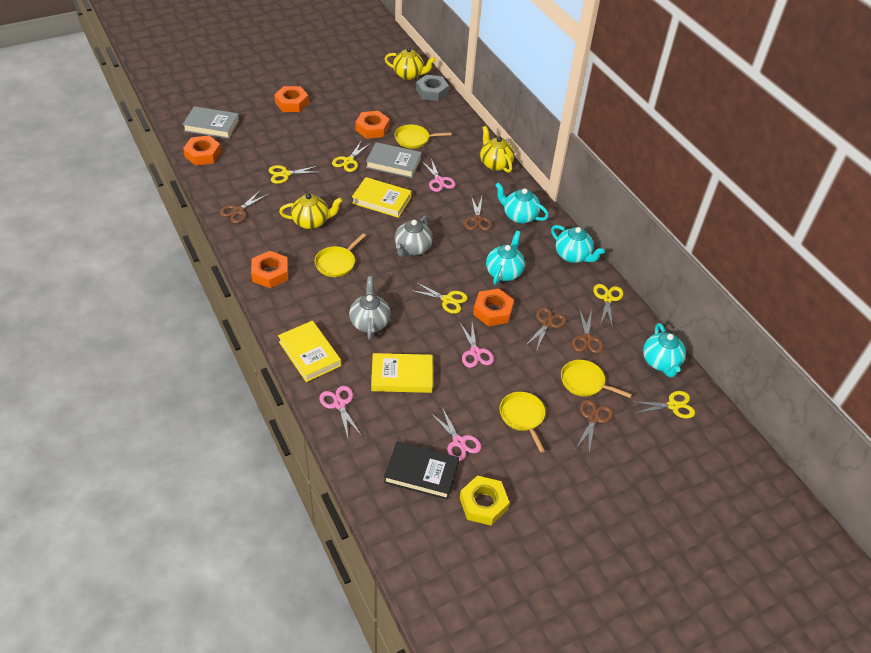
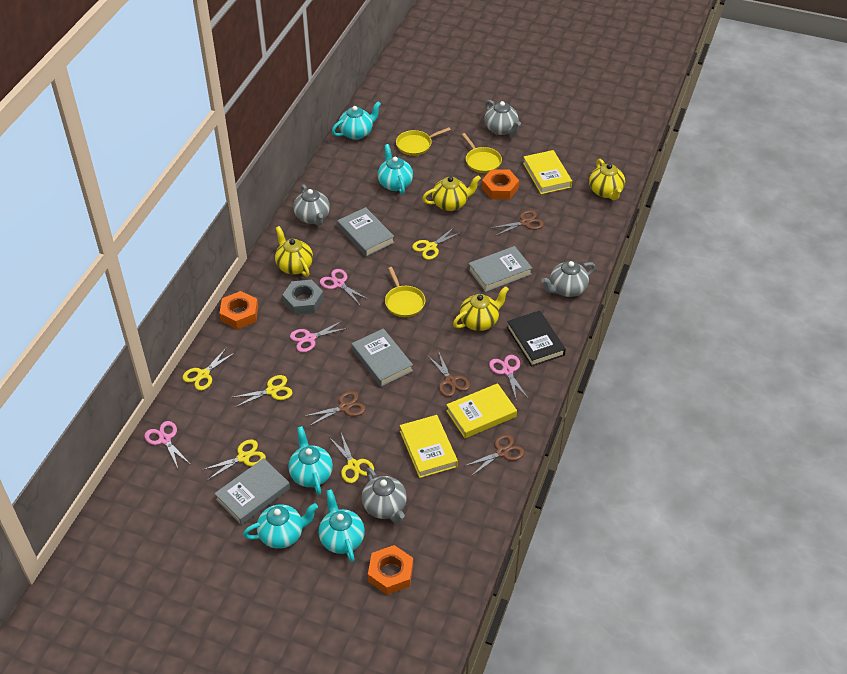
brown scissors: 5 -> 4
grey book: 2 -> 4
grey teapot: 2 -> 4
orange nut: 5 -> 3
turquoise teapot: 4 -> 5
yellow nut: 1 -> 0
yellow pan: 4 -> 3
yellow teapot: 3 -> 4

